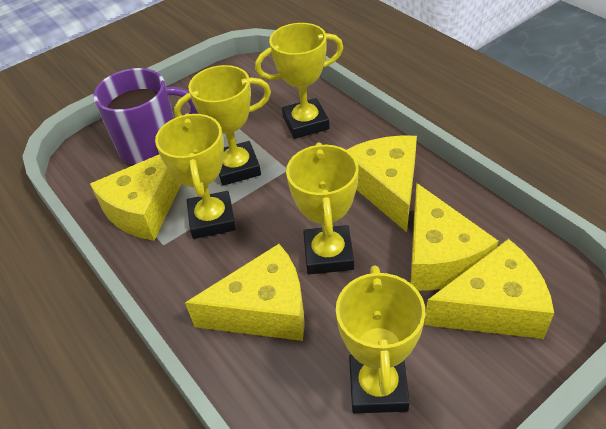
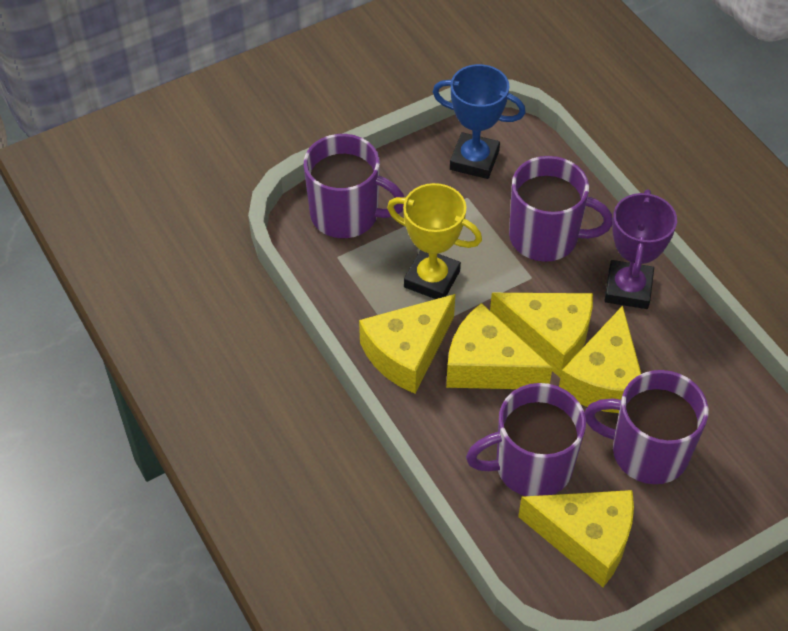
blue trophy: 0 -> 1
purple mug: 1 -> 4
purple trophy: 0 -> 1
yellow trophy: 5 -> 1

